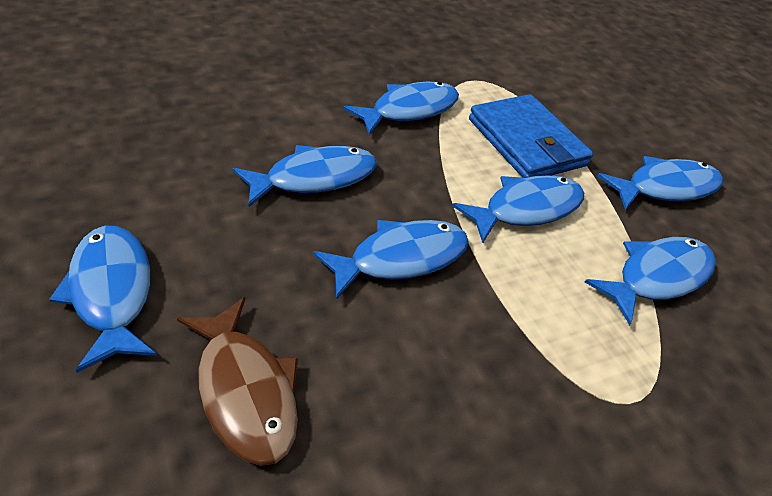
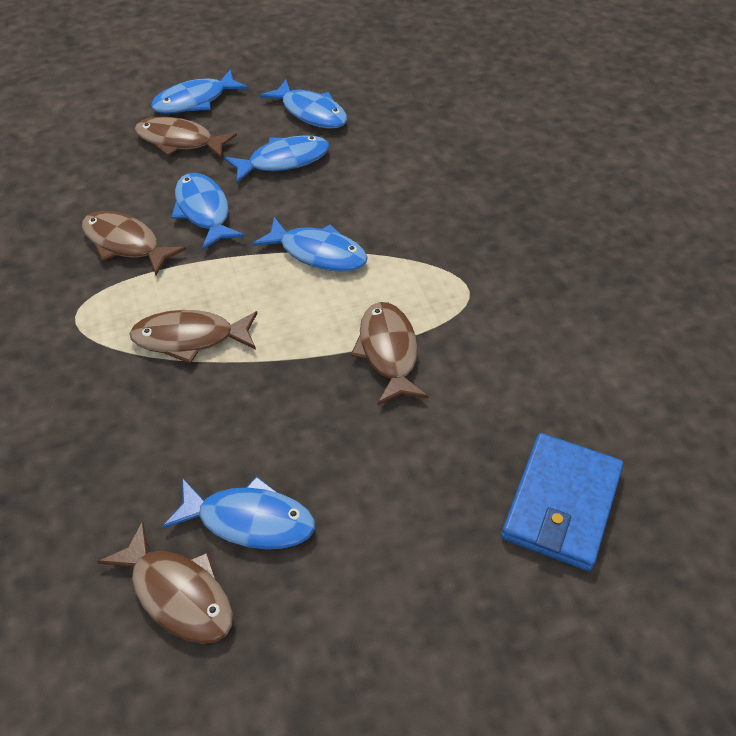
blue fish: 7 -> 6
brown fish: 1 -> 5

